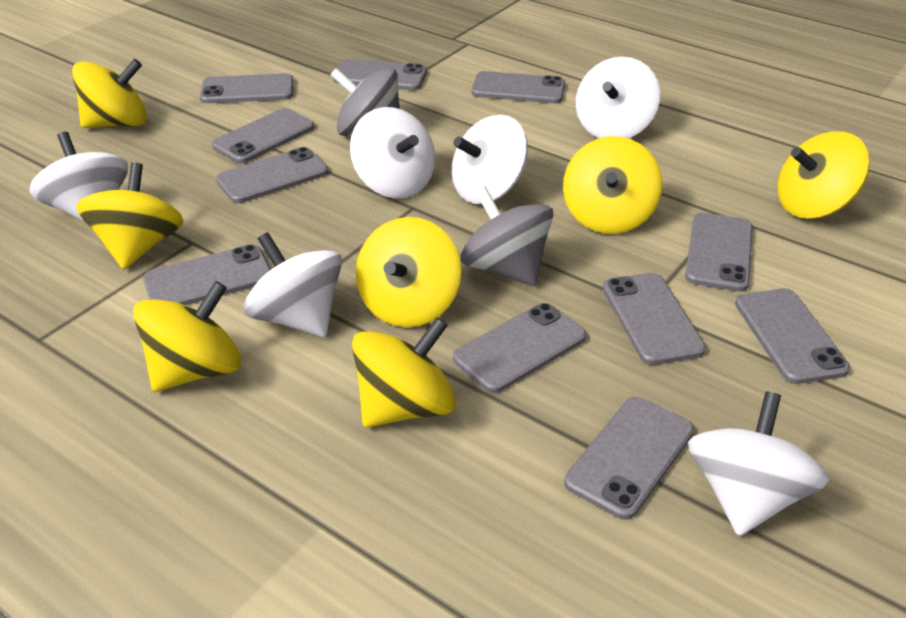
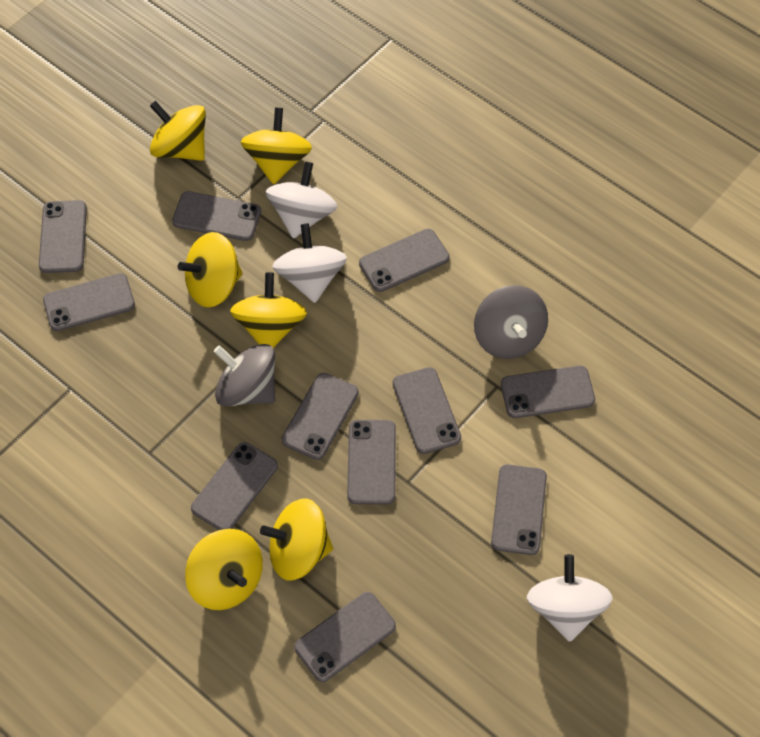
white spinning top: 6 -> 3
yellow spinning top: 7 -> 6

